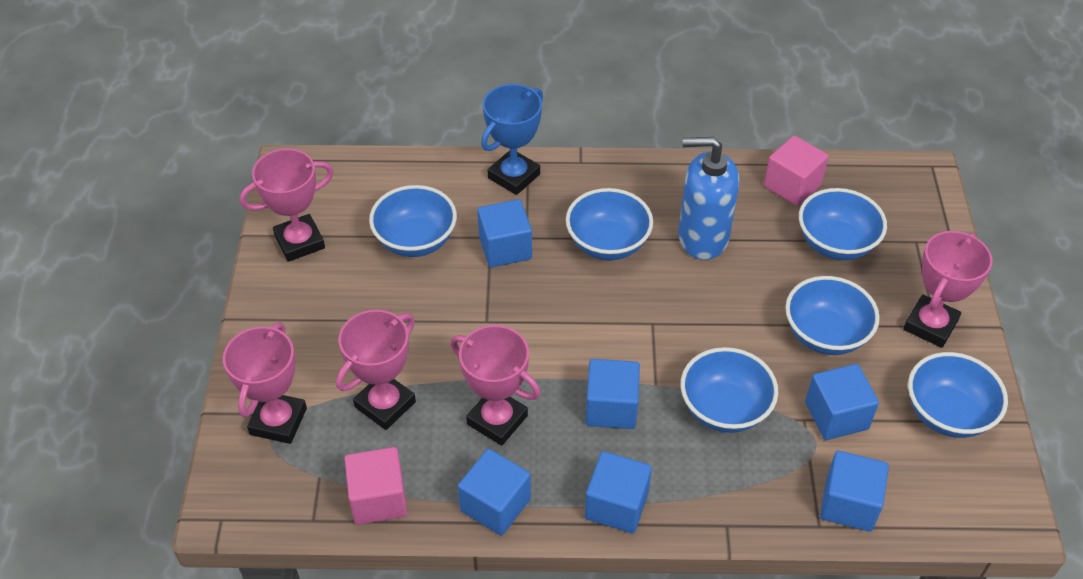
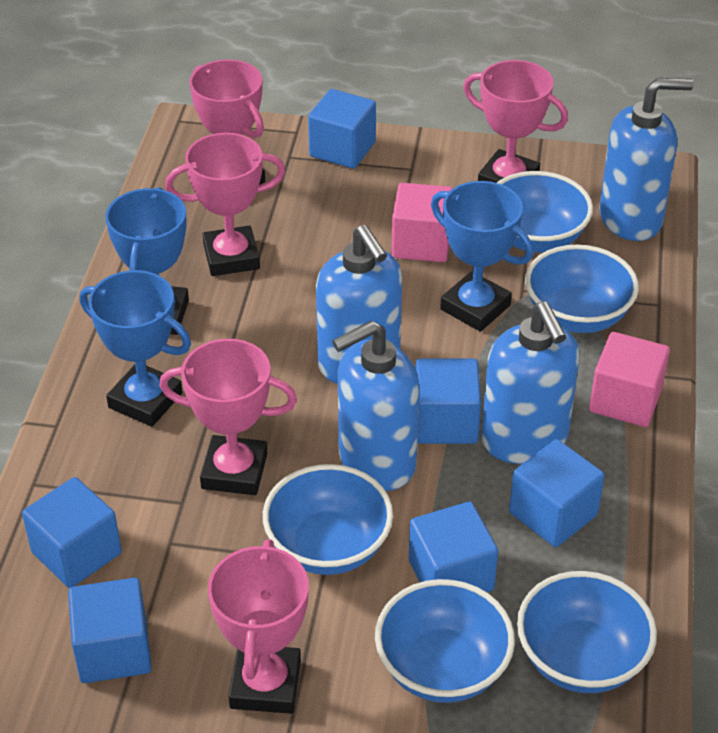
blue bowl: 6 -> 5
blue soap dispenser: 1 -> 4
blue trophy: 1 -> 3

